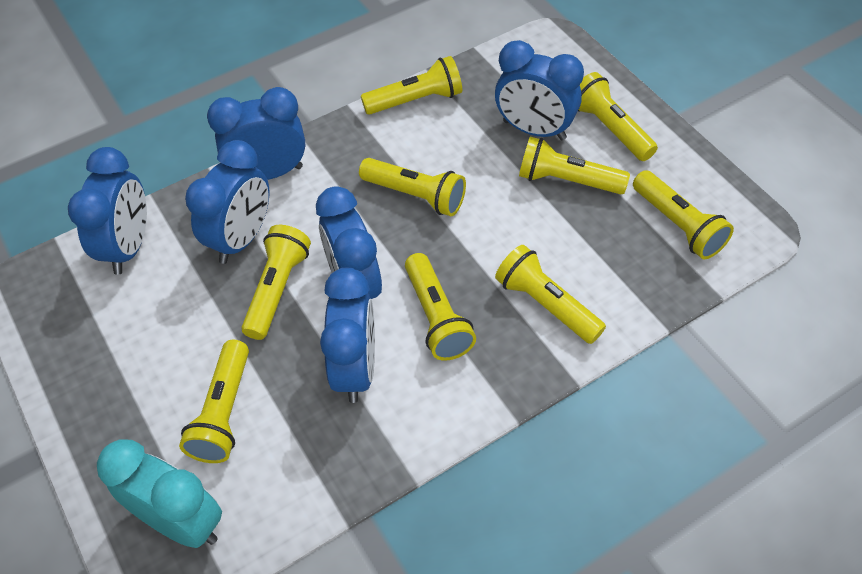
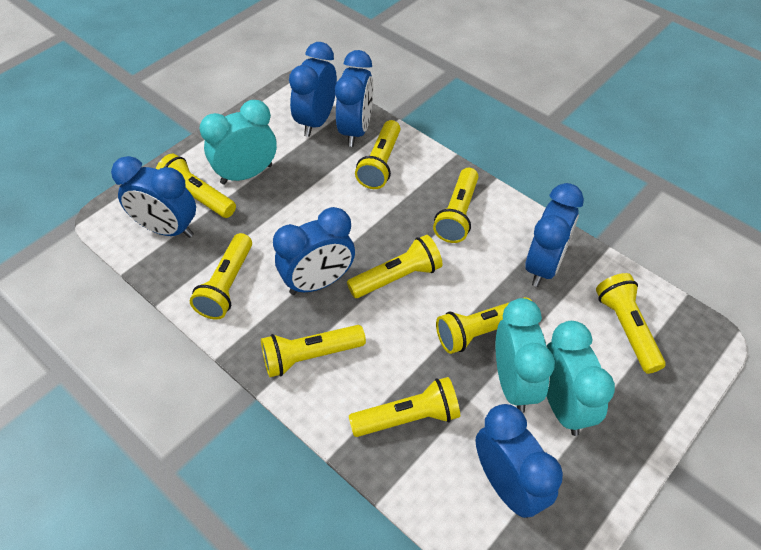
turquoise clock: 1 -> 3

